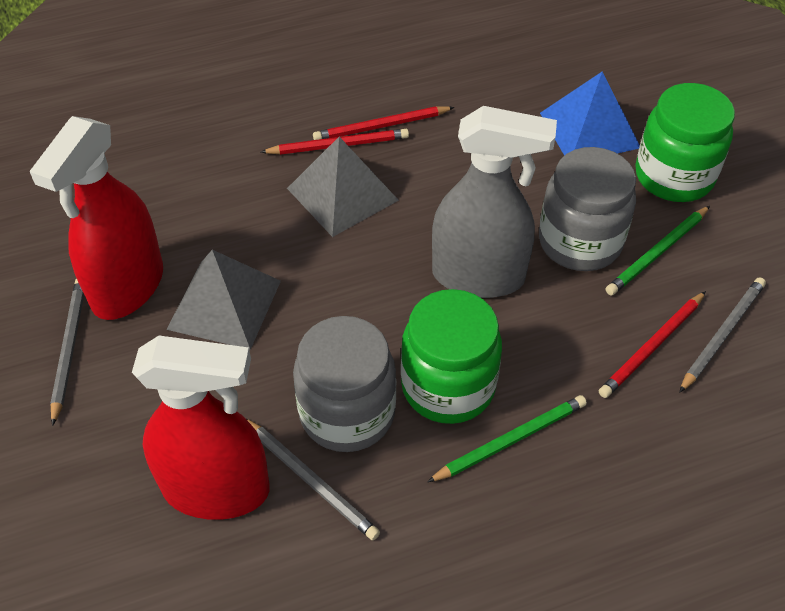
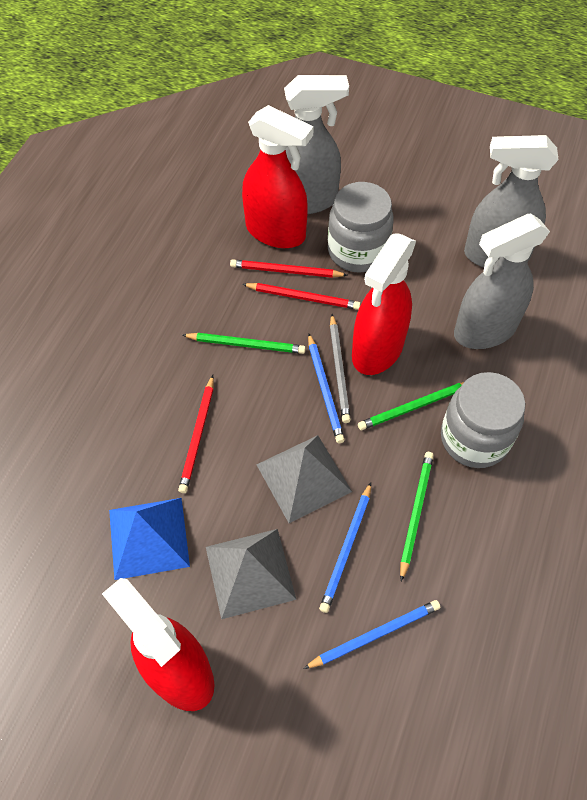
blue pencil: 0 -> 3
green jar: 2 -> 0
green pencil: 2 -> 3
grey pencil: 3 -> 1
grey spray bottle: 1 -> 3
red spray bottle: 2 -> 3

